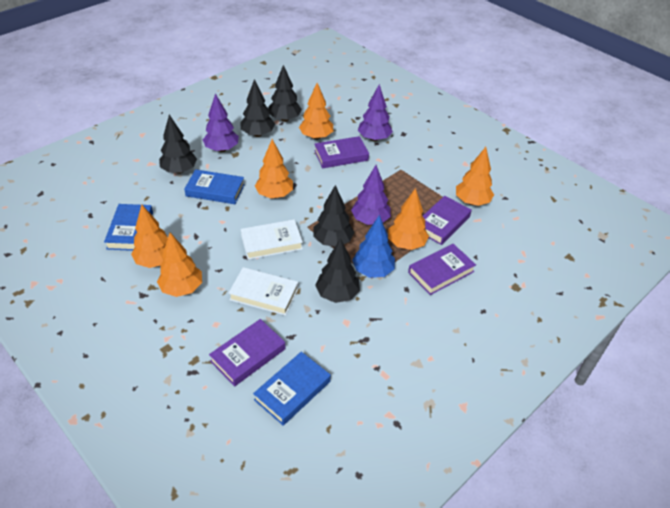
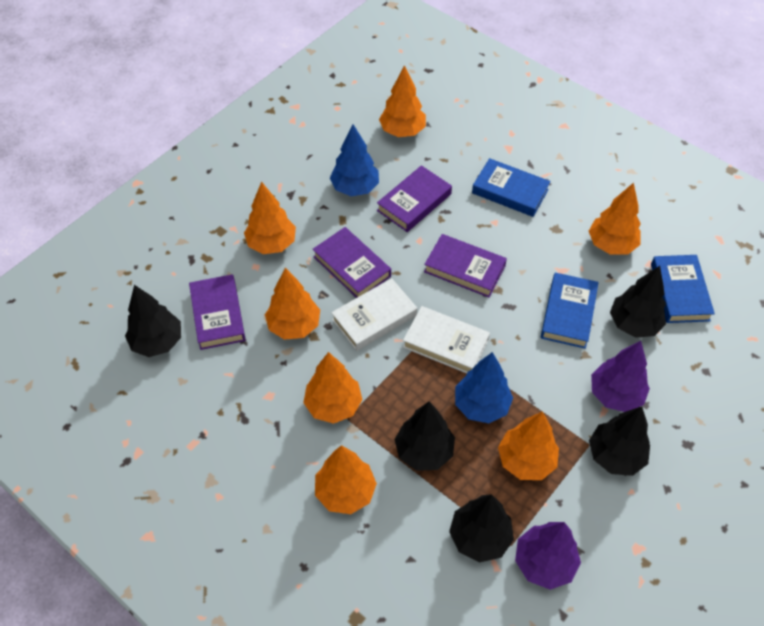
blue tree: 1 -> 2
orange tree: 6 -> 7
purple tree: 3 -> 2

